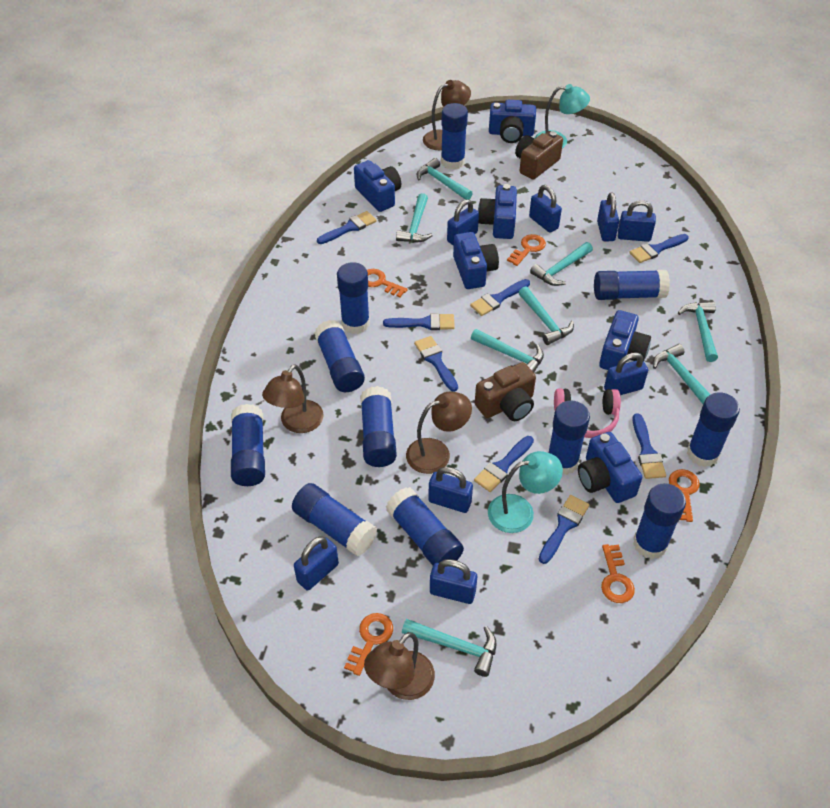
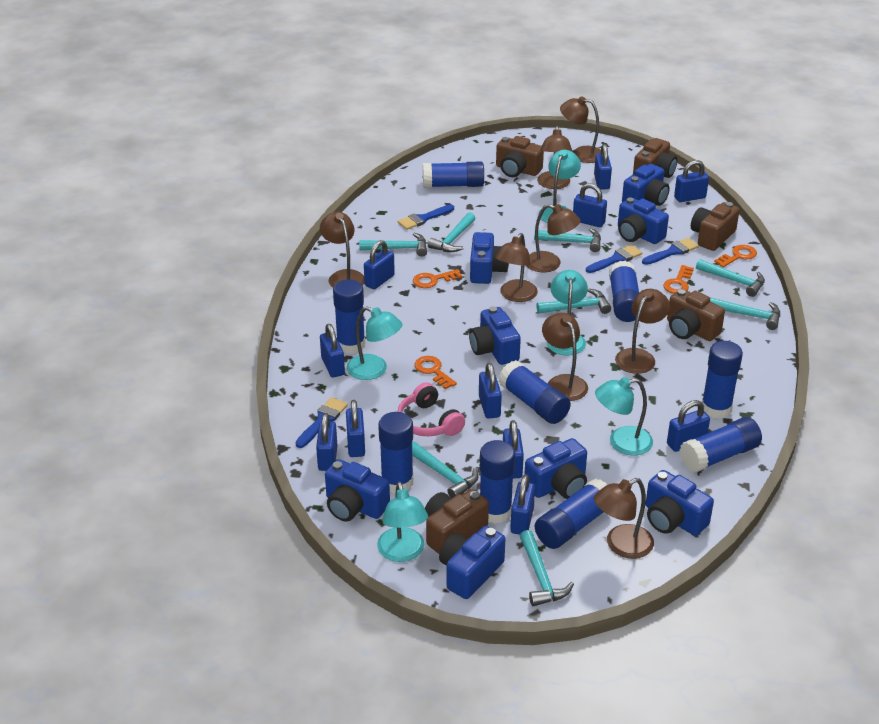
blue brush: 8 -> 4
blue camera: 6 -> 8
blue glue stick: 11 -> 9
blue padlock: 8 -> 11
brown camera: 2 -> 5
brown lamp: 4 -> 8
orange key: 5 -> 4
turquoise lamp: 2 -> 5

